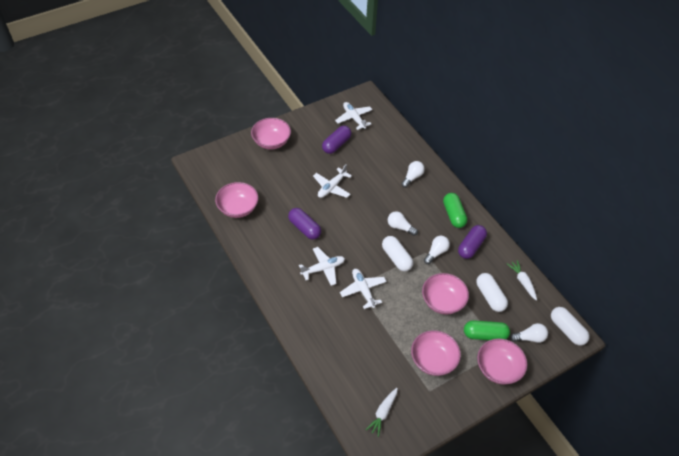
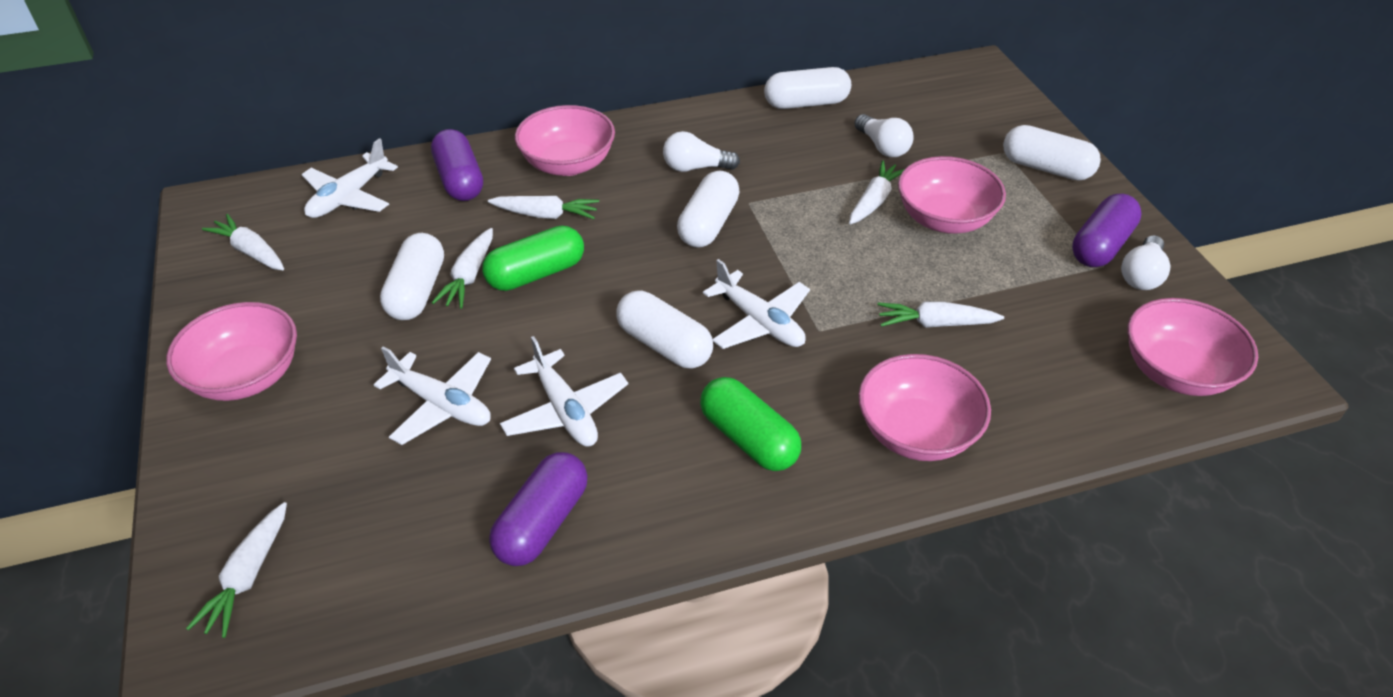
white capsule: 3 -> 5
white carrot: 2 -> 6
white light bulb: 4 -> 3

